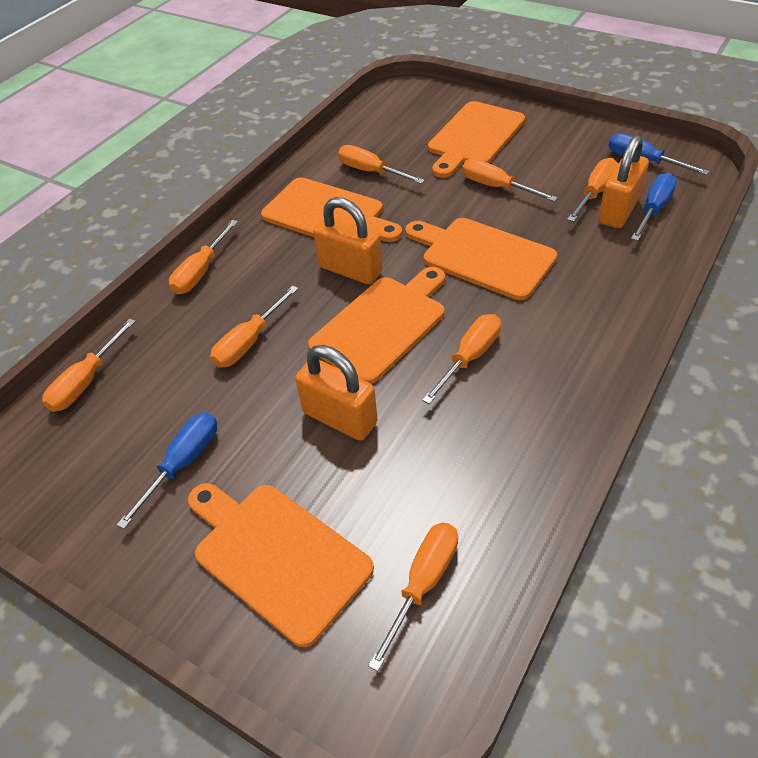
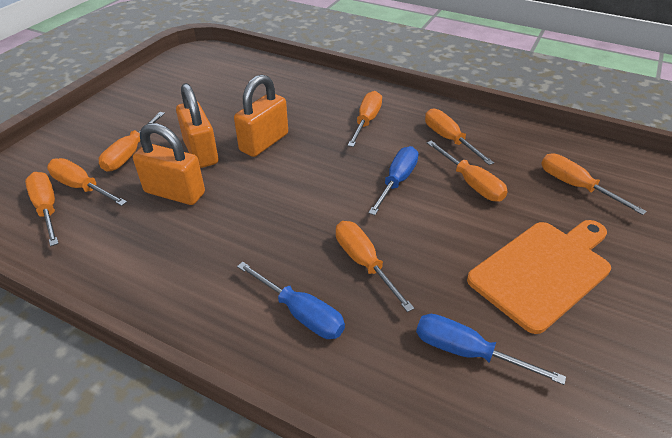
orange cutting board: 5 -> 1

